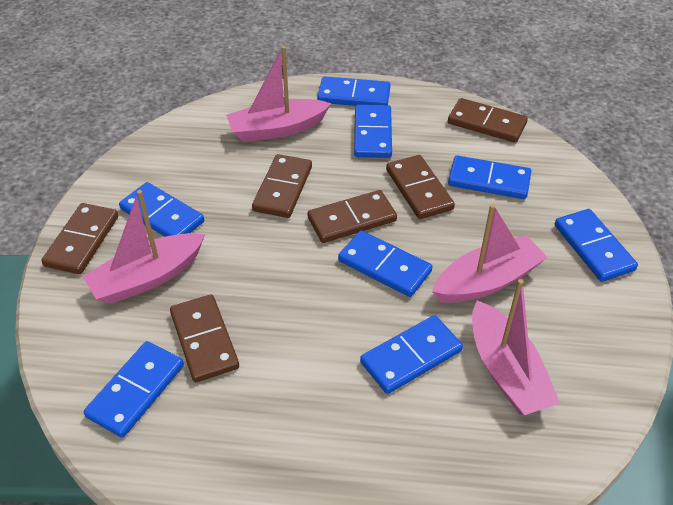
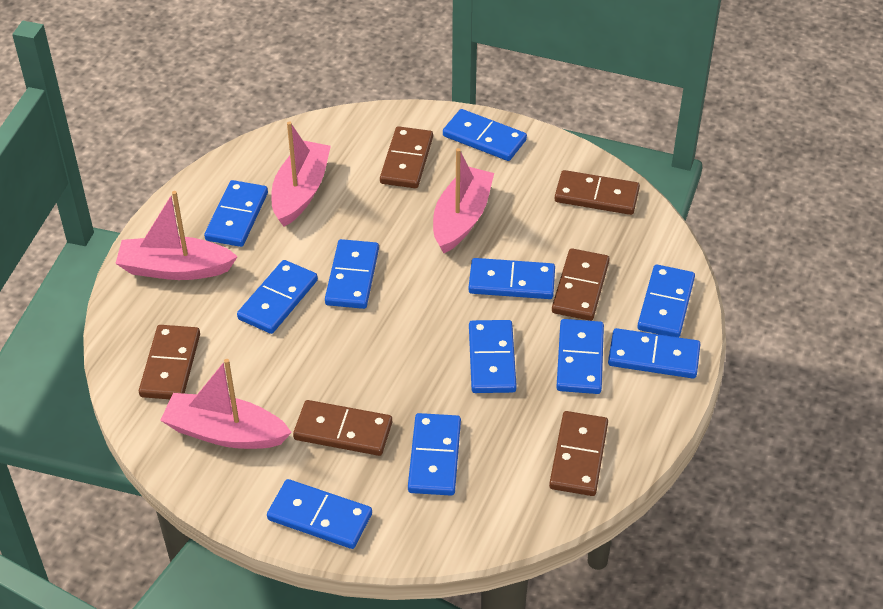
blue domino: 8 -> 11

